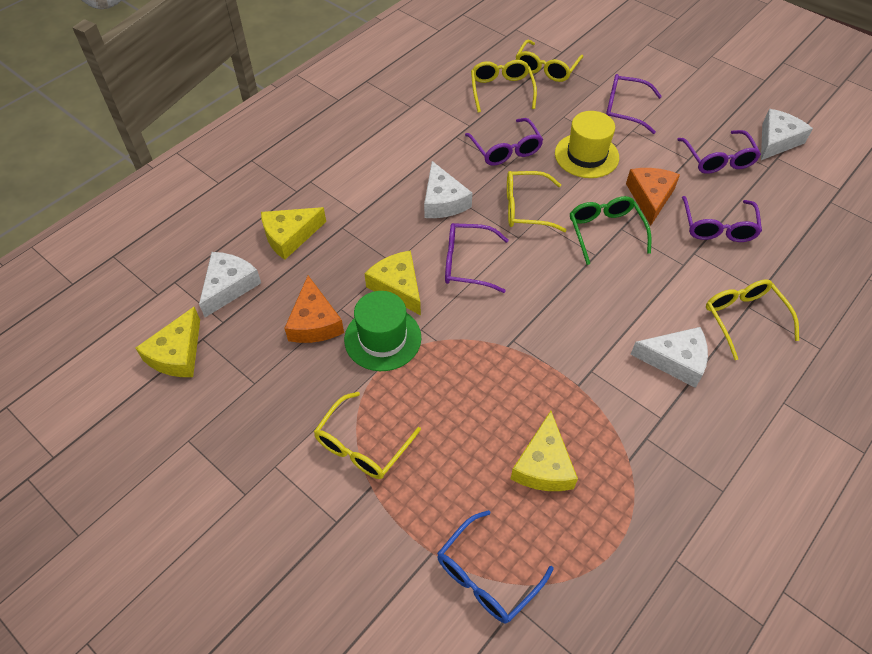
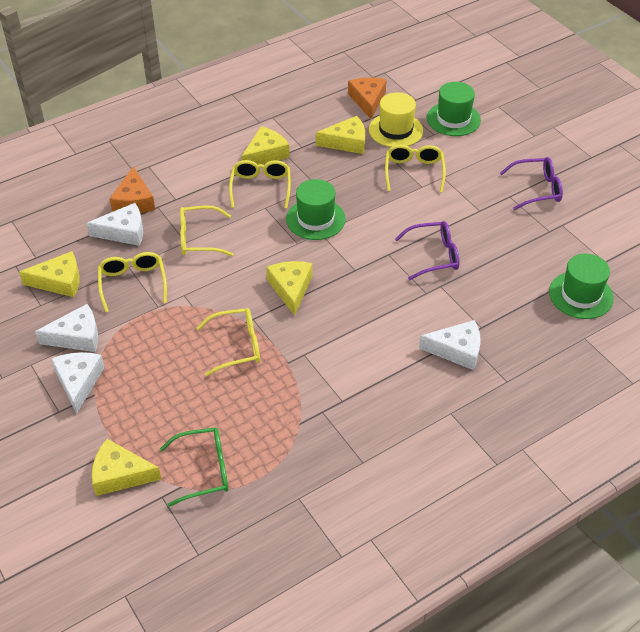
blue glasses: 1 -> 0
green hat: 1 -> 3
purple glasses: 5 -> 2
yellow cheese: 4 -> 5

